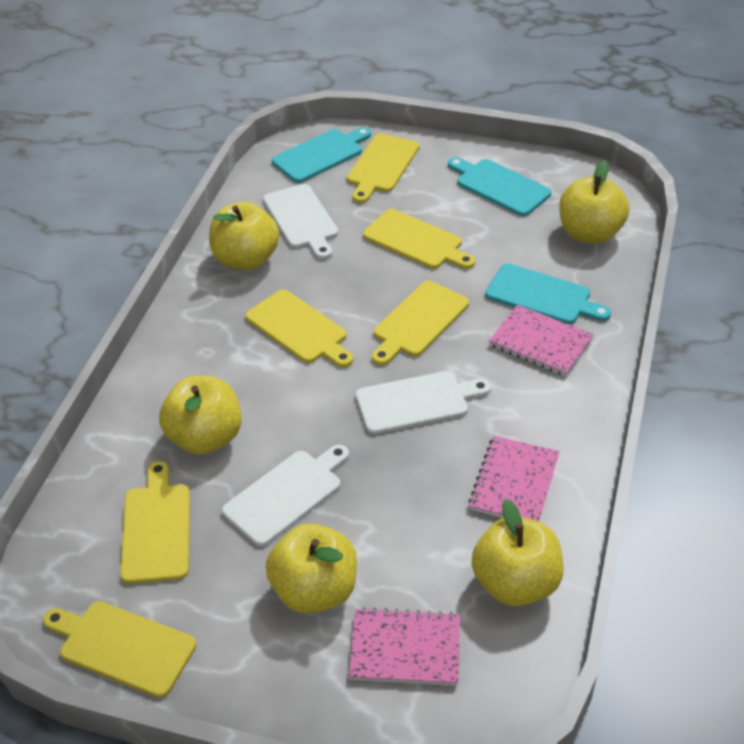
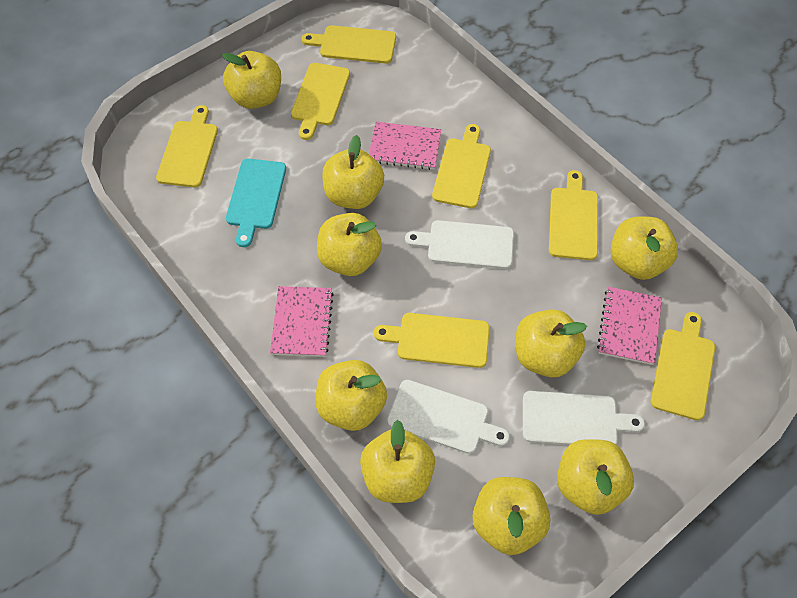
turquoise cutting board: 3 -> 1
yellow apple: 5 -> 9
yellow cutting board: 6 -> 7

